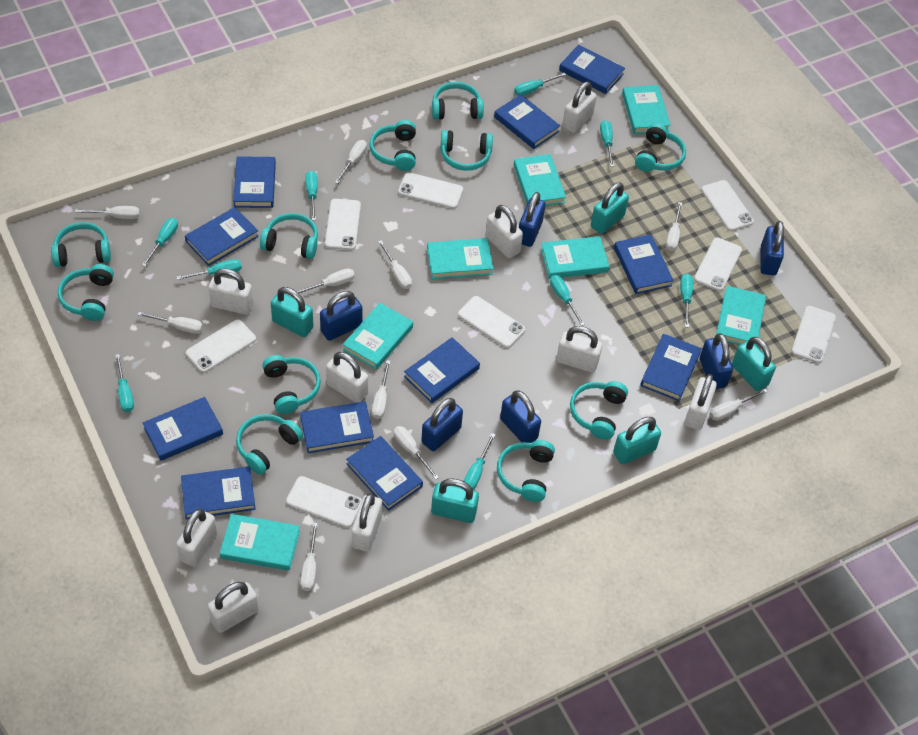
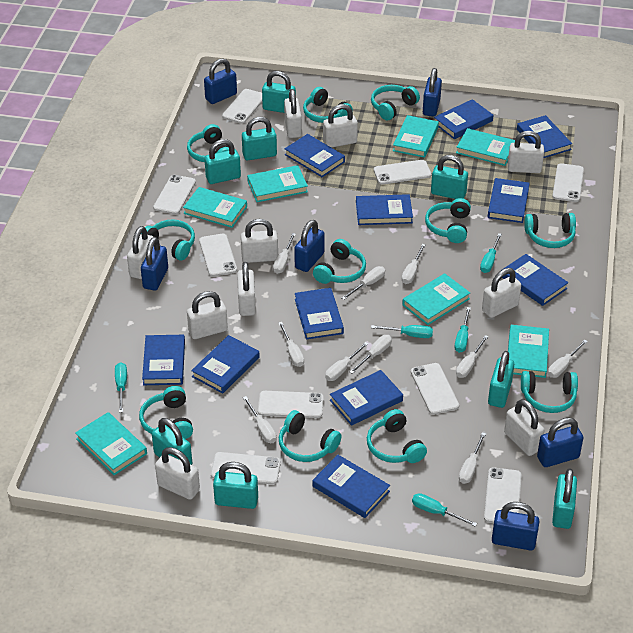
turquoise padlock: 5 -> 8
turquoise screwdriver: 9 -> 5
white padlock: 9 -> 10
white phone: 8 -> 9

